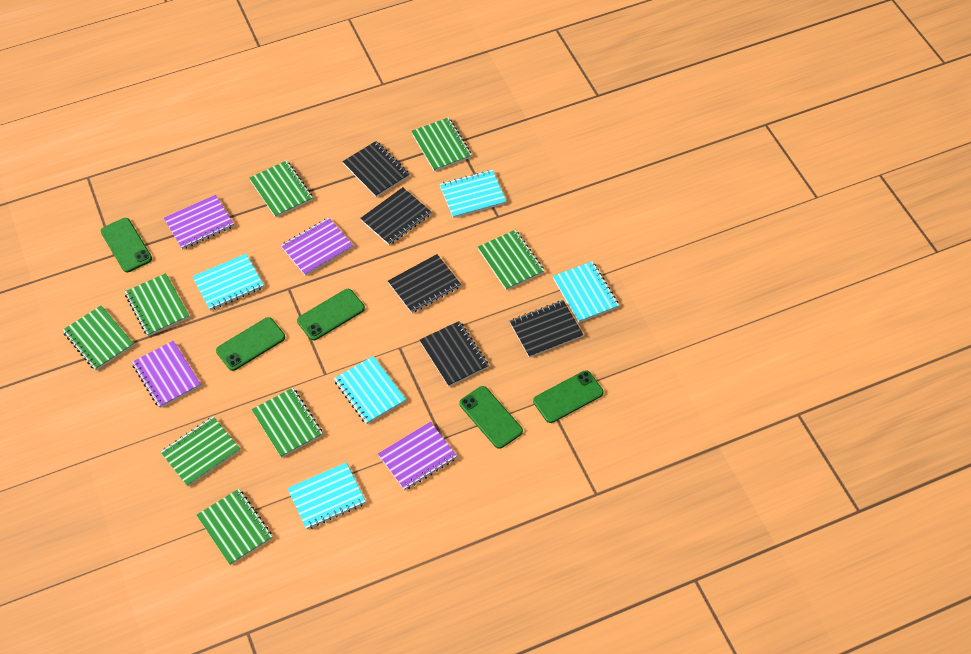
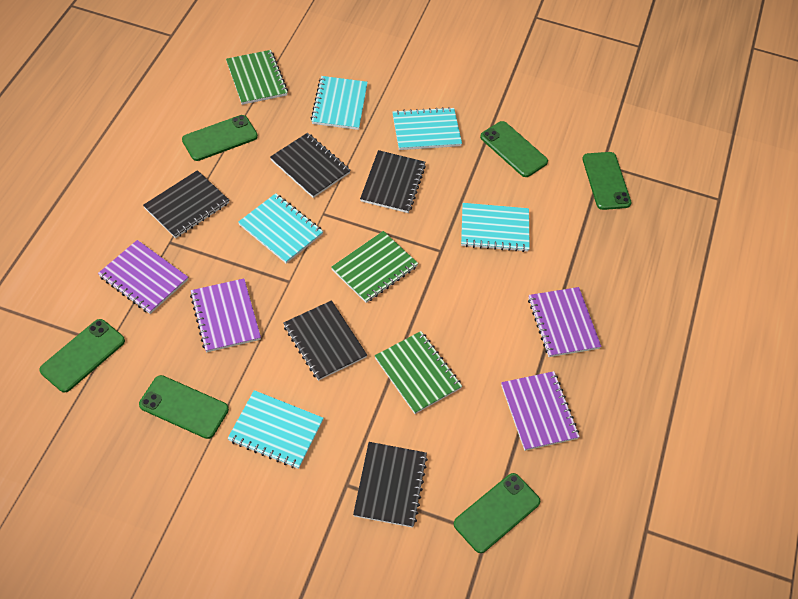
green notebook: 8 -> 3
green phone: 5 -> 6

